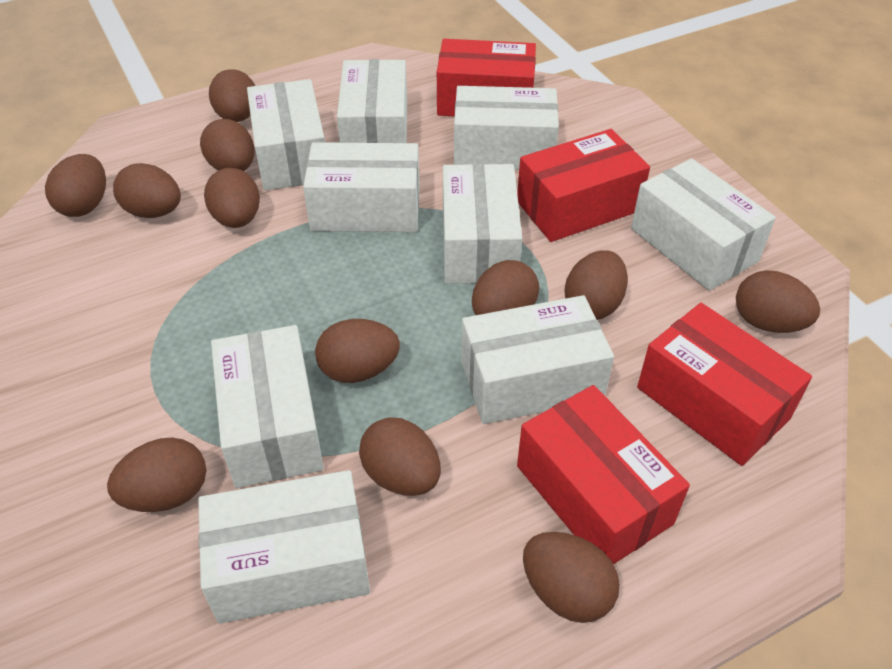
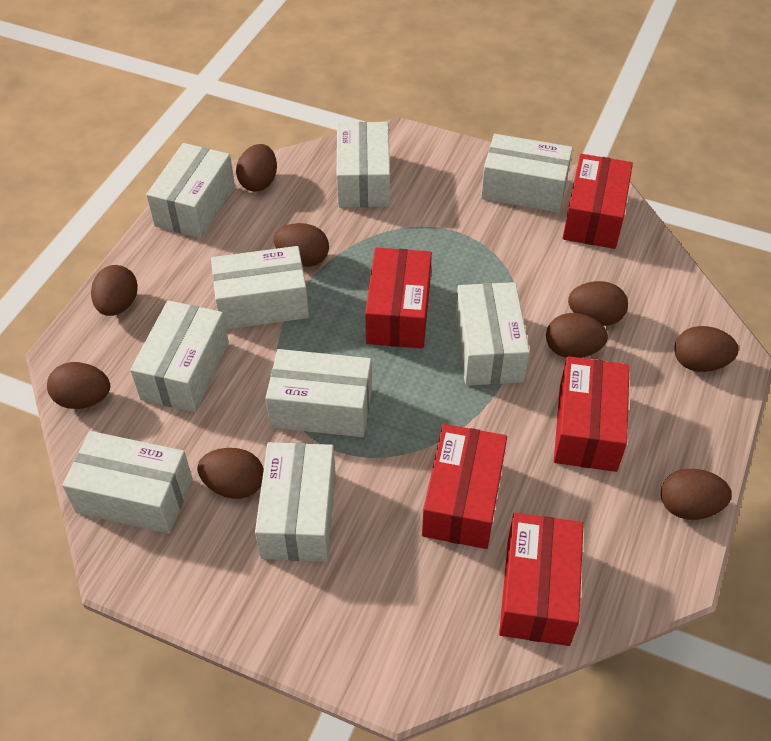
brown egg: 12 -> 9
red box: 4 -> 5

